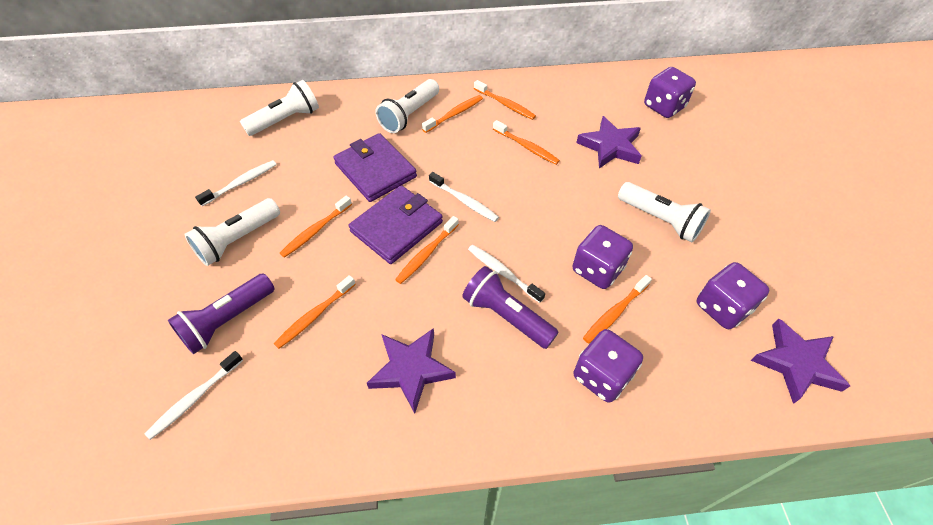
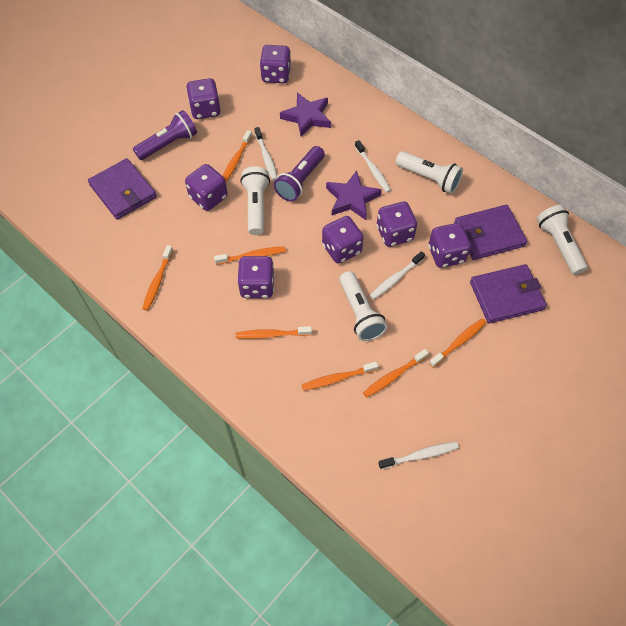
purple dice: 4 -> 7
purple star: 3 -> 2
purple wallet: 2 -> 3

